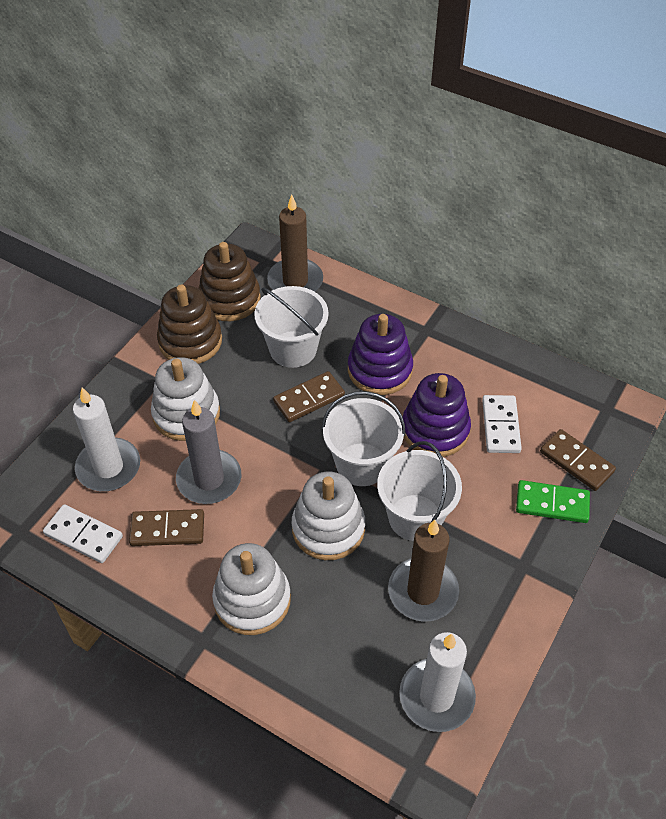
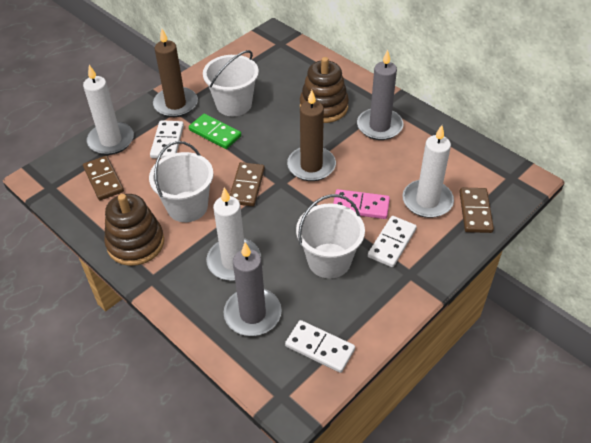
grey candle: 1 -> 2
pink domino: 0 -> 1
purple stacking toy: 2 -> 0
white candle: 2 -> 3
white domino: 2 -> 3
white stacking toy: 3 -> 0

